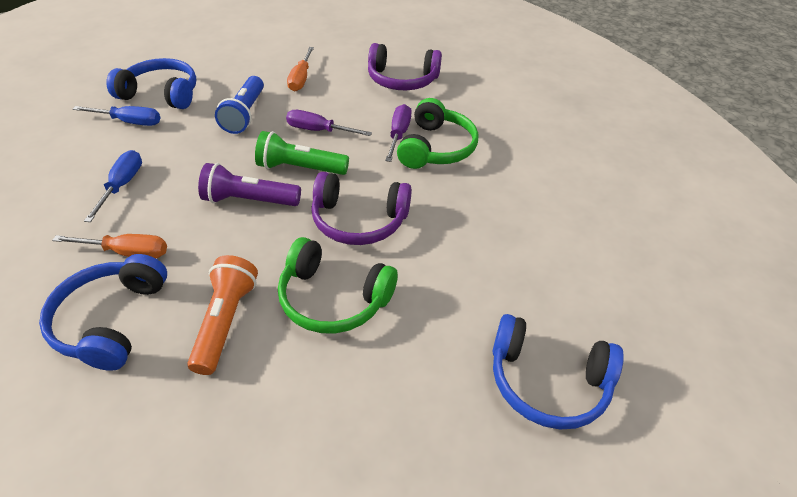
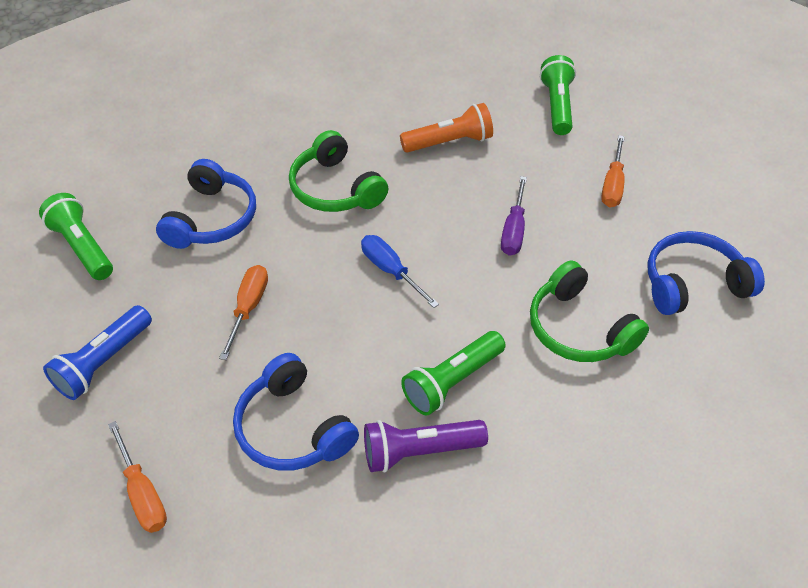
blue screwdriver: 2 -> 1
green flashlight: 1 -> 3
orange screwdriver: 2 -> 3
purple headphones: 2 -> 0
purple screwdriver: 2 -> 1

